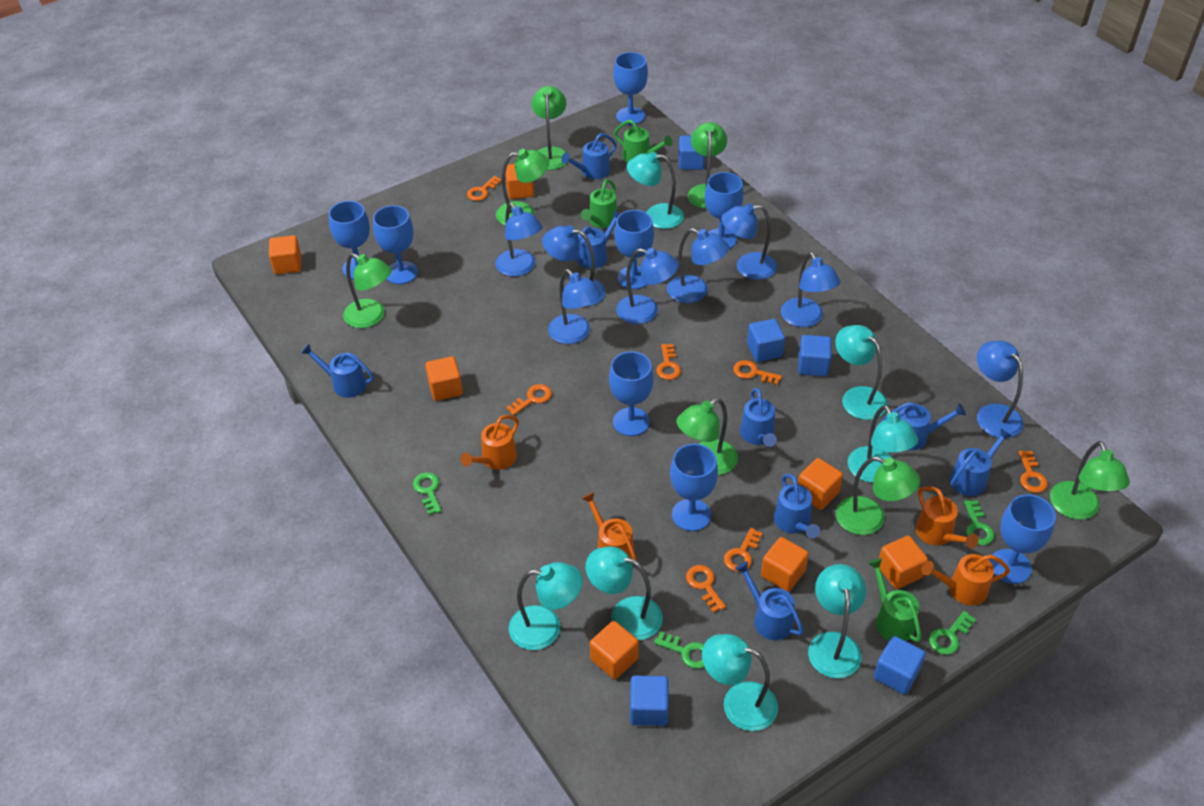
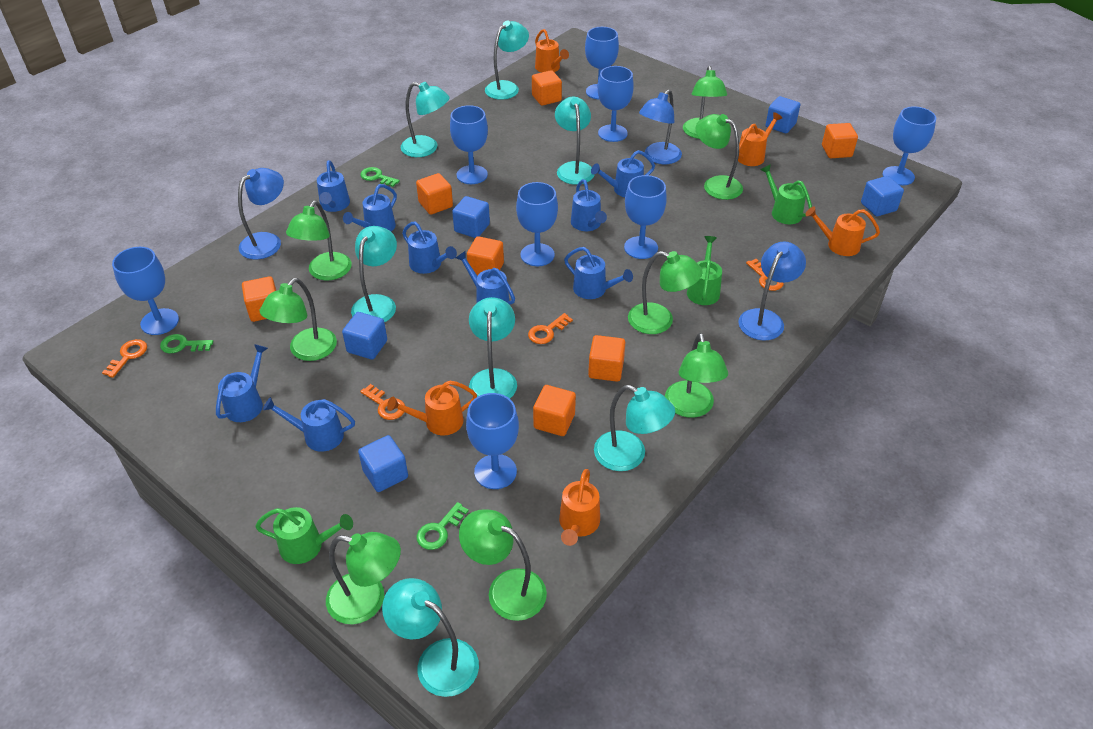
blue lamp: 8 -> 3
blue watering can: 8 -> 9
green key: 4 -> 3
green lamp: 7 -> 8
orange key: 7 -> 4
orange watering can: 4 -> 5

